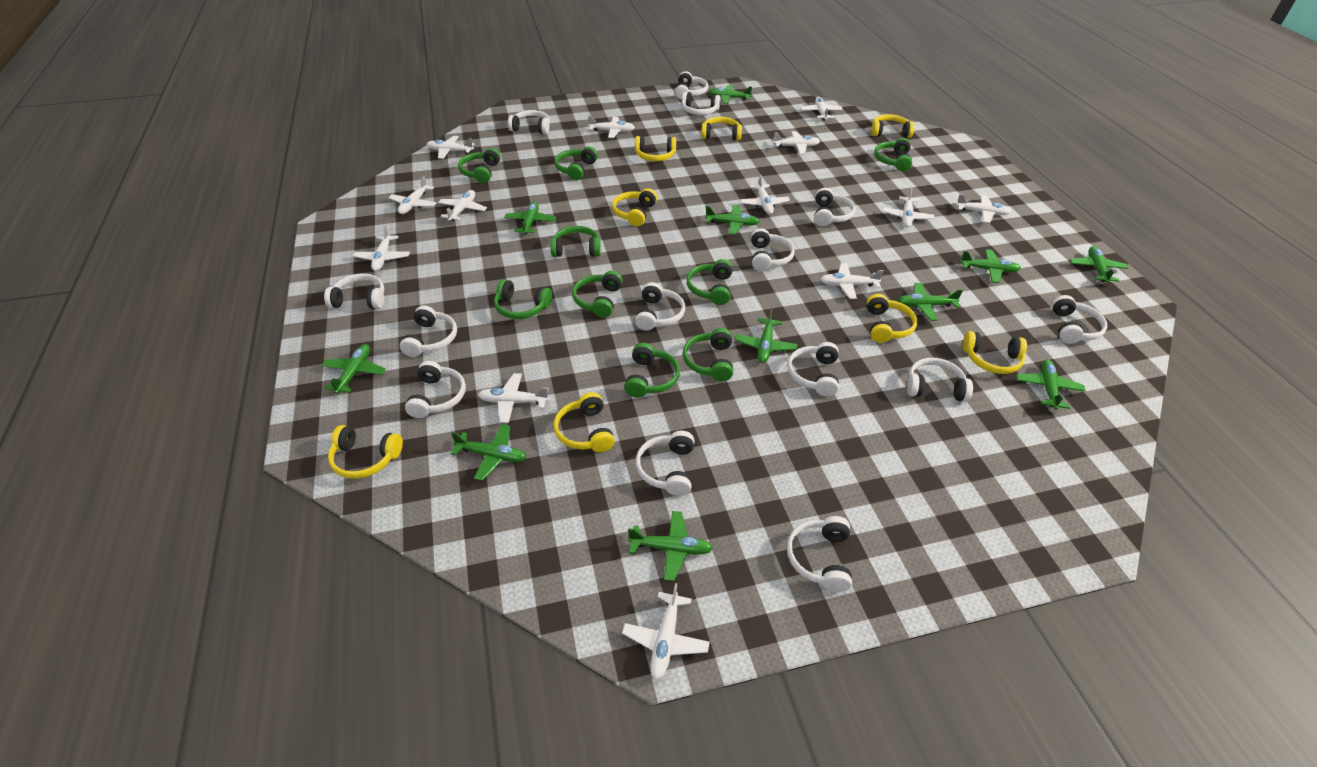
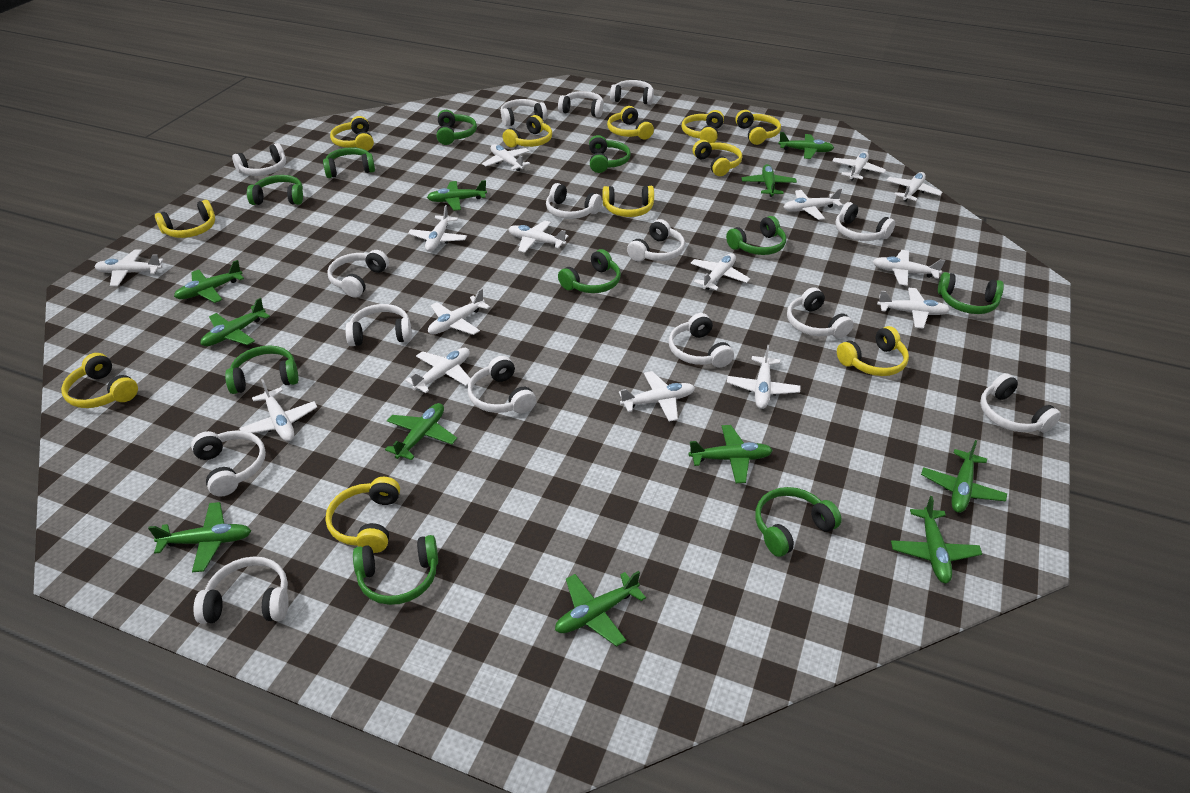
green headphones: 9 -> 10
white headphones: 14 -> 15
white plane: 13 -> 15
yellow headphones: 8 -> 11

